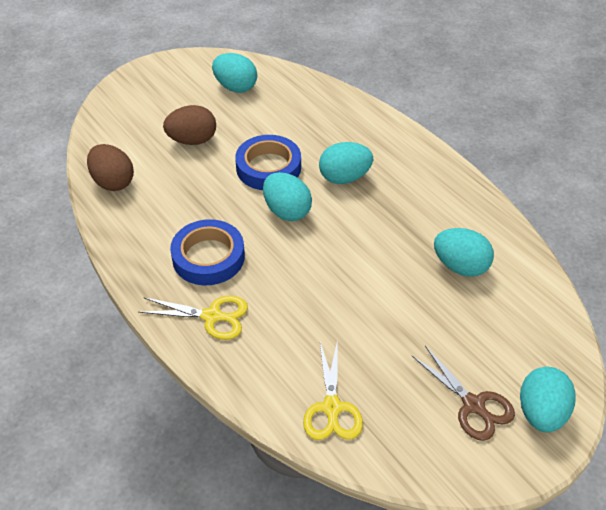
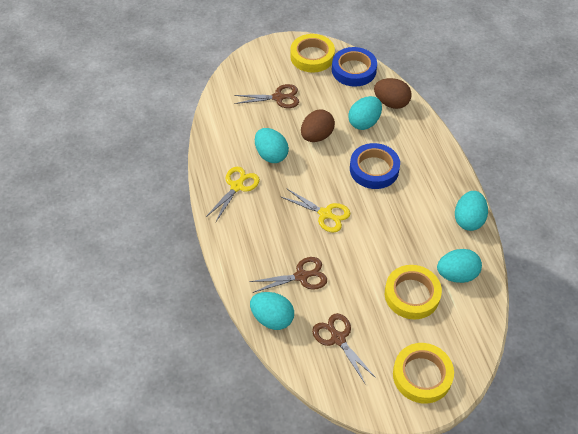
brown scissors: 1 -> 3
yellow tape: 0 -> 3

